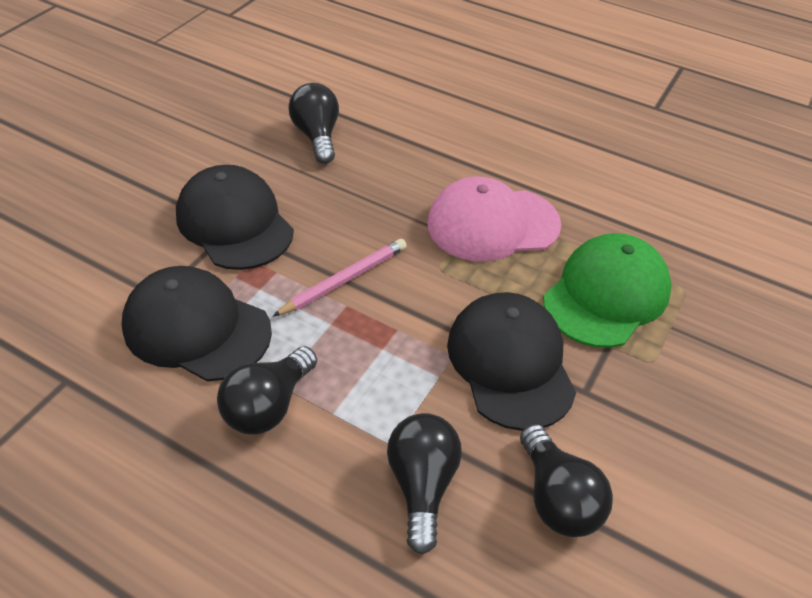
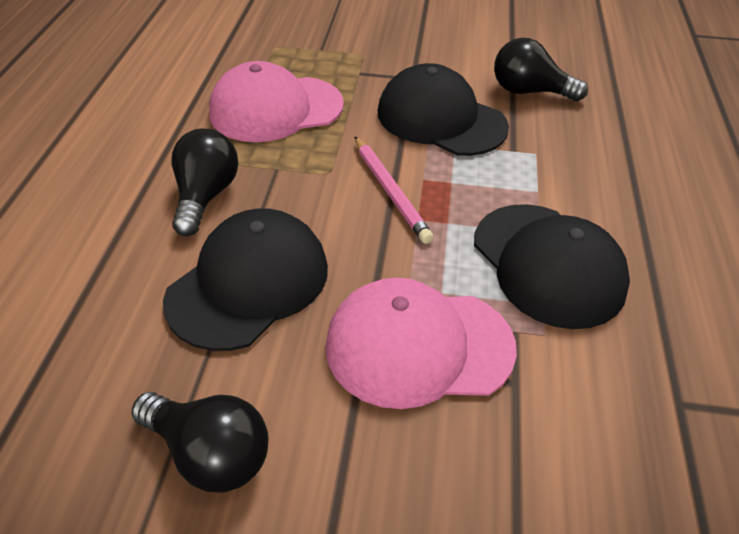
black light bulb: 4 -> 3
green cap: 1 -> 0
pink cap: 1 -> 2

